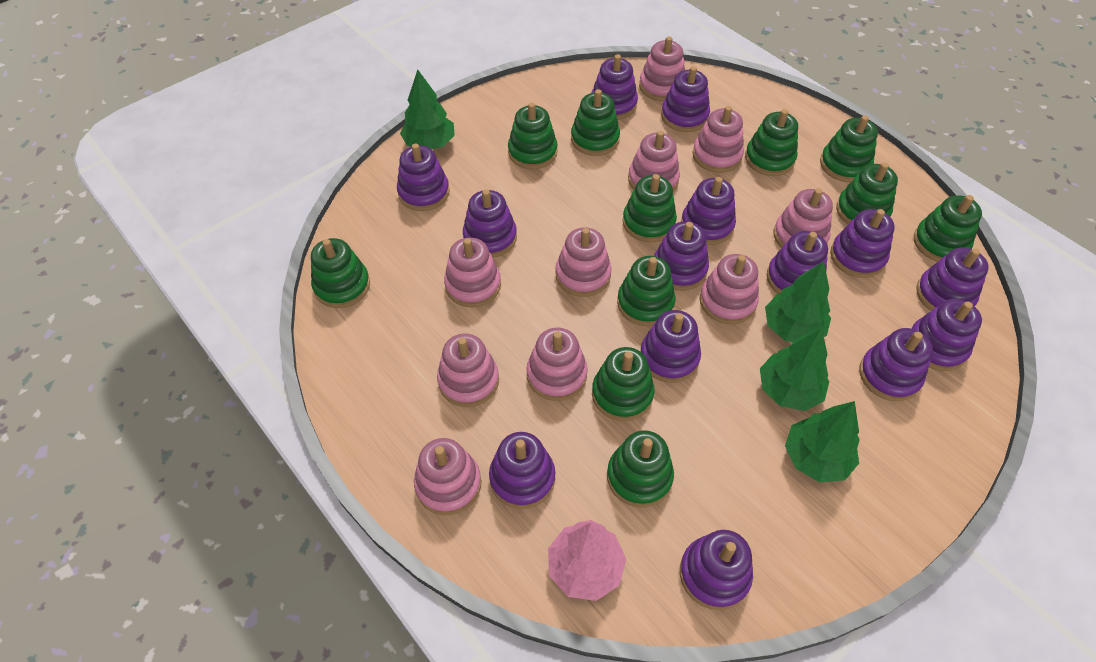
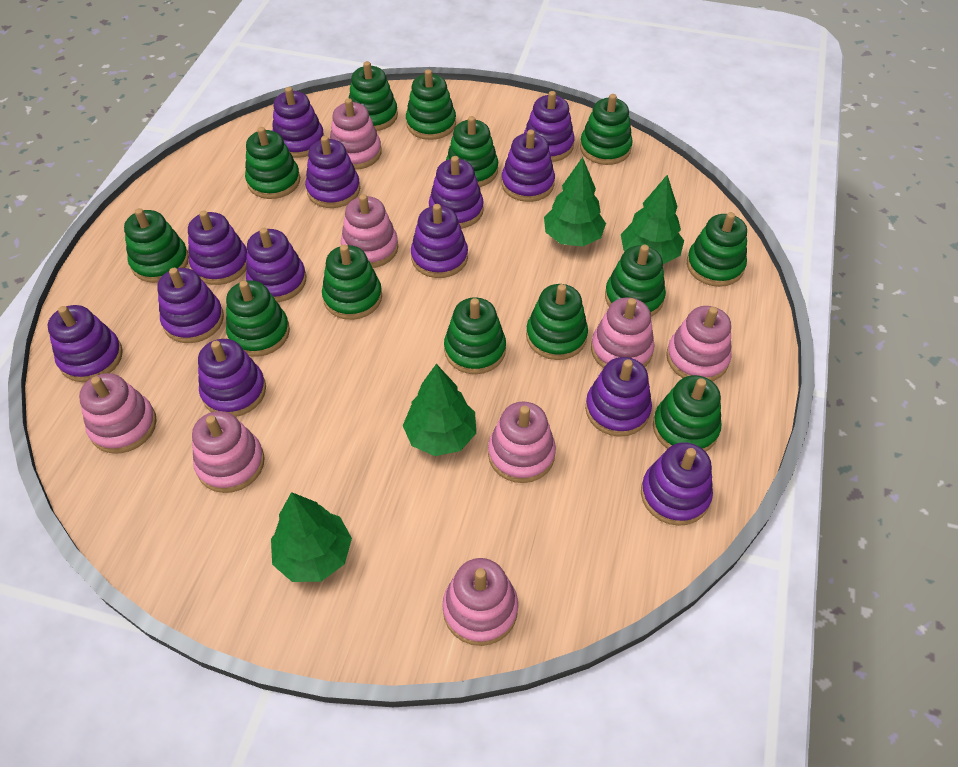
green stacking toy: 11 -> 13
pink stacking toy: 10 -> 8
pink tree: 1 -> 0
purple stacking toy: 14 -> 13

